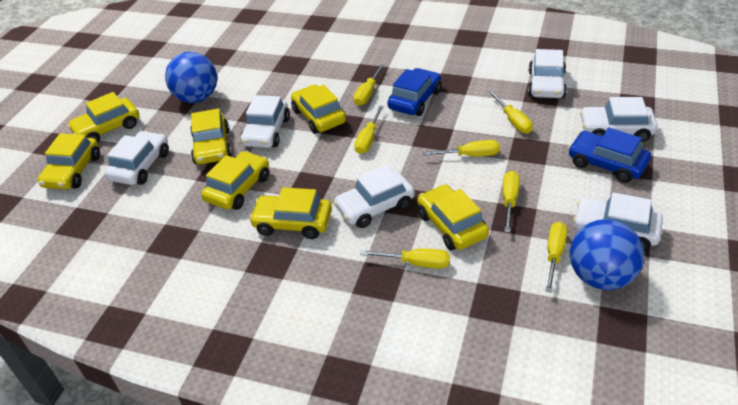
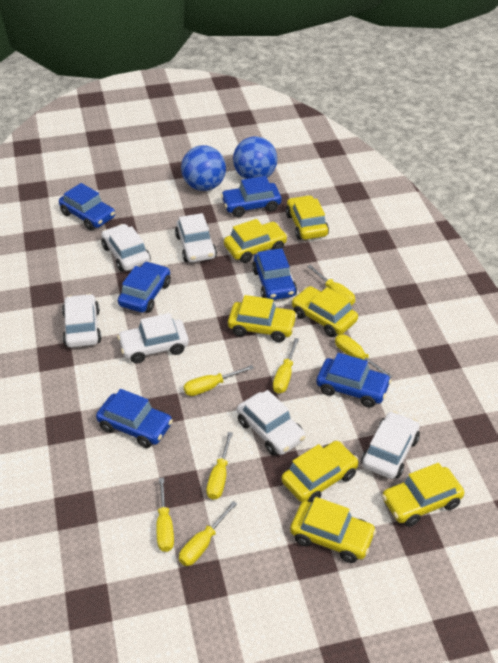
blue car: 2 -> 6

